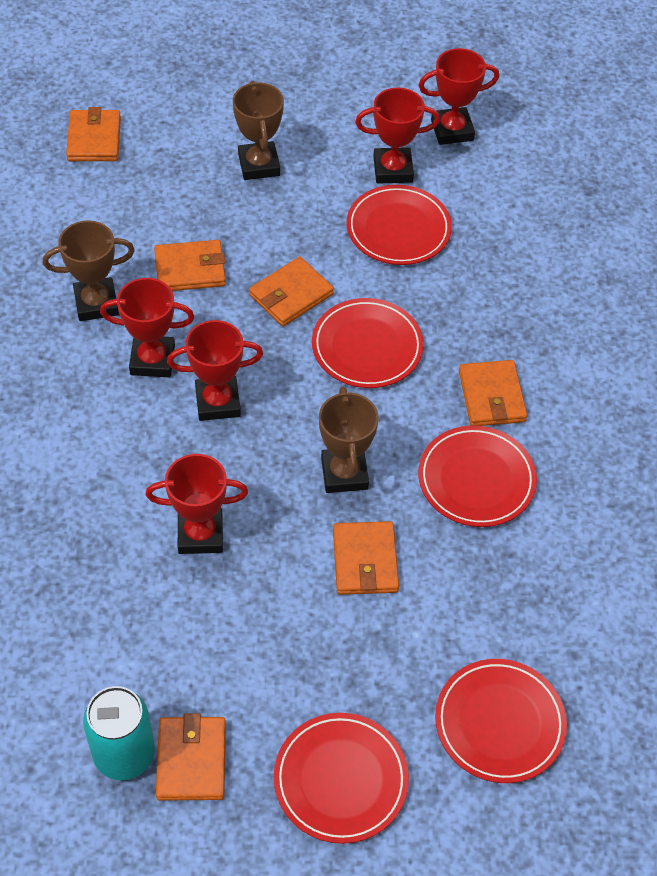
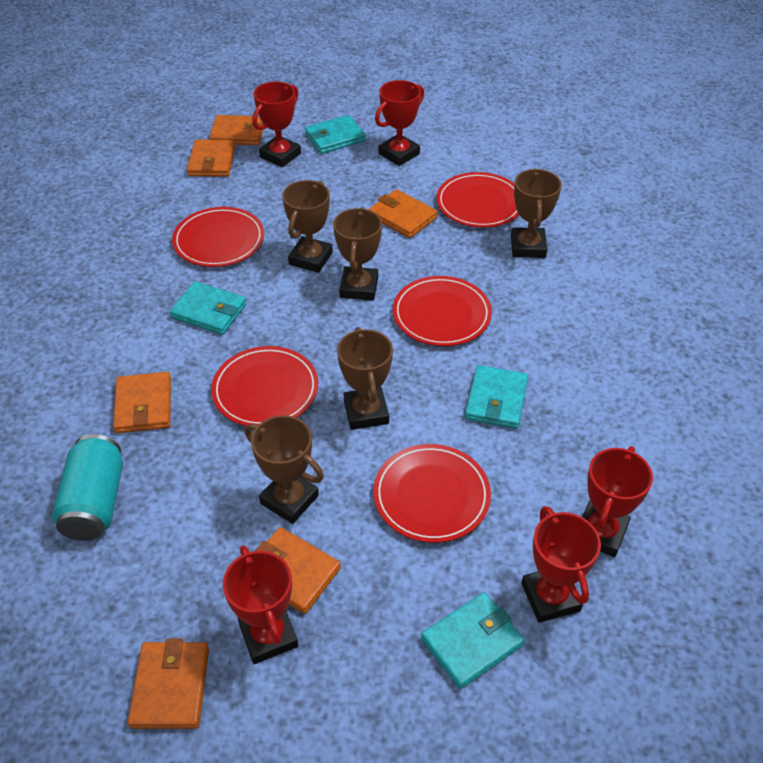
brown trophy: 3 -> 5
turquoise wallet: 0 -> 4

